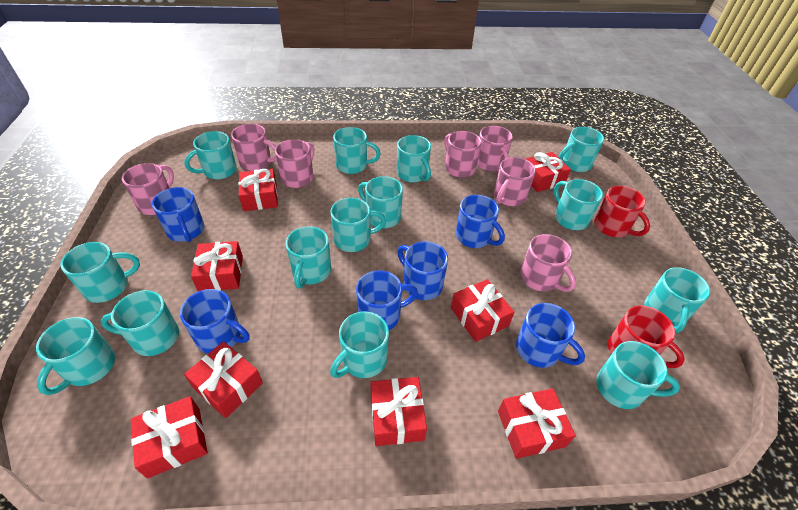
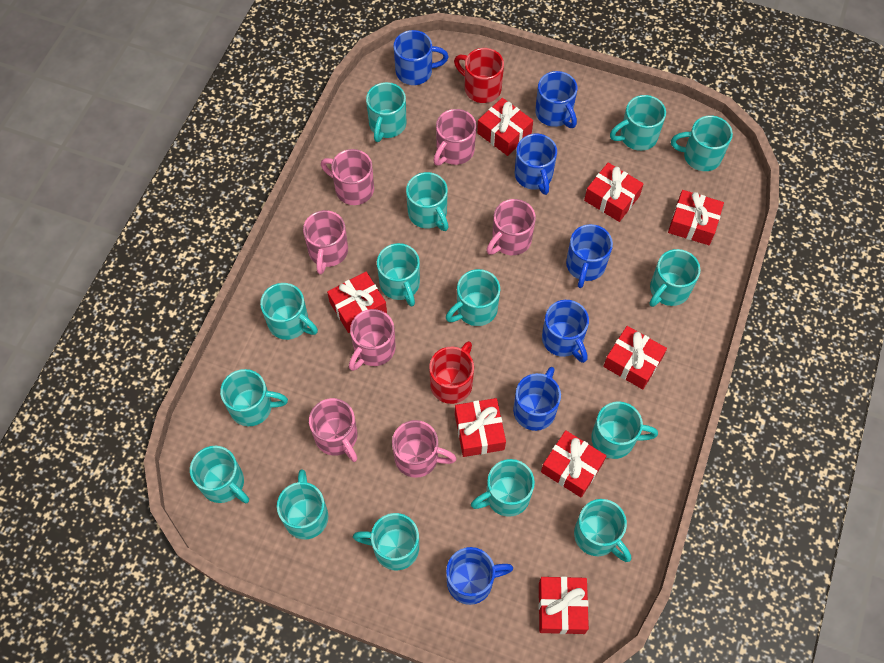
blue mug: 6 -> 7
turquoise mug: 14 -> 15

